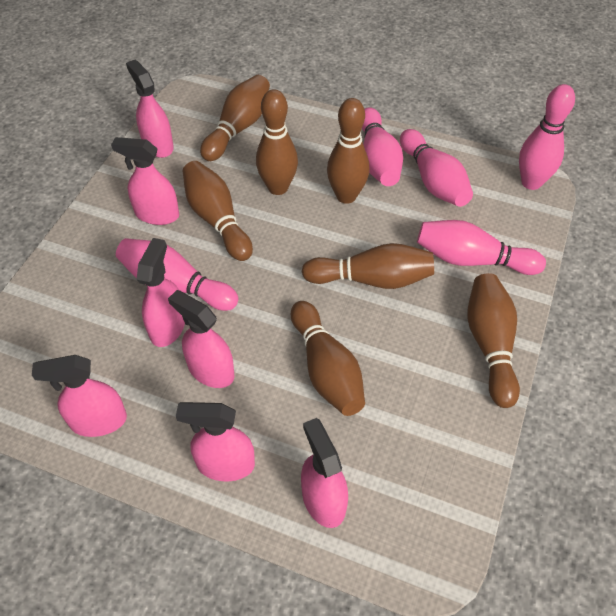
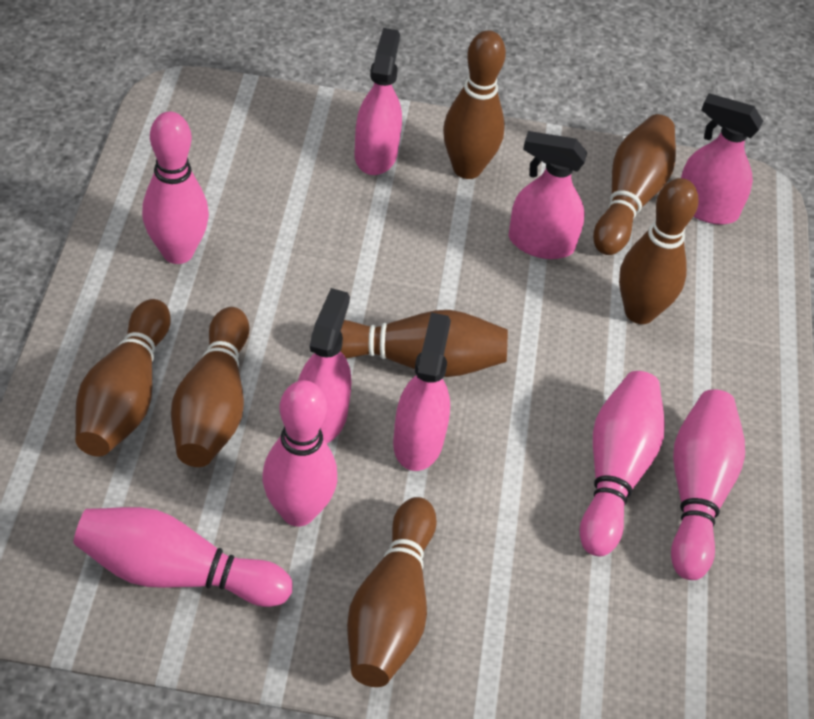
pink spray bottle: 7 -> 5

